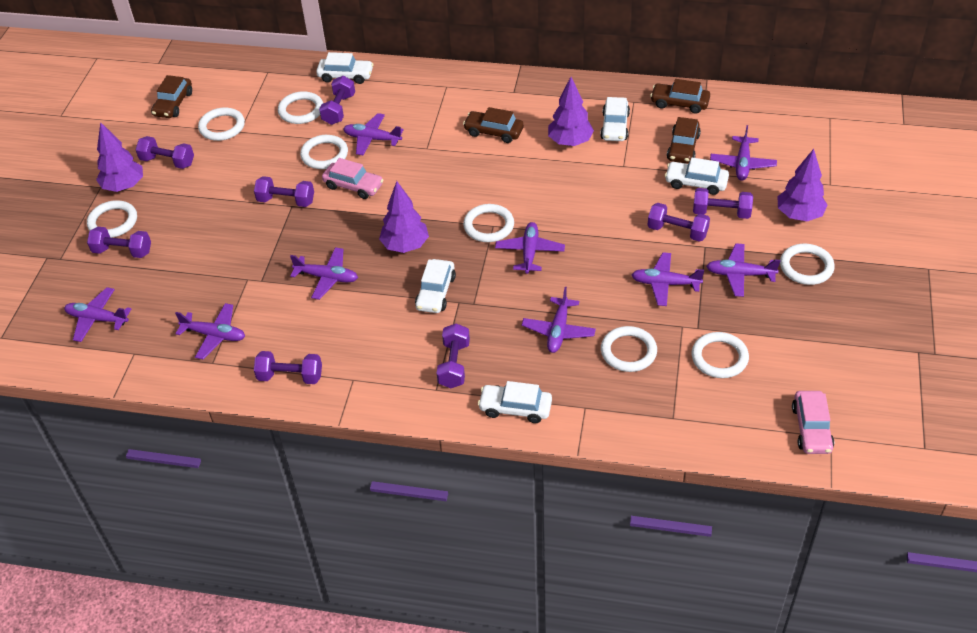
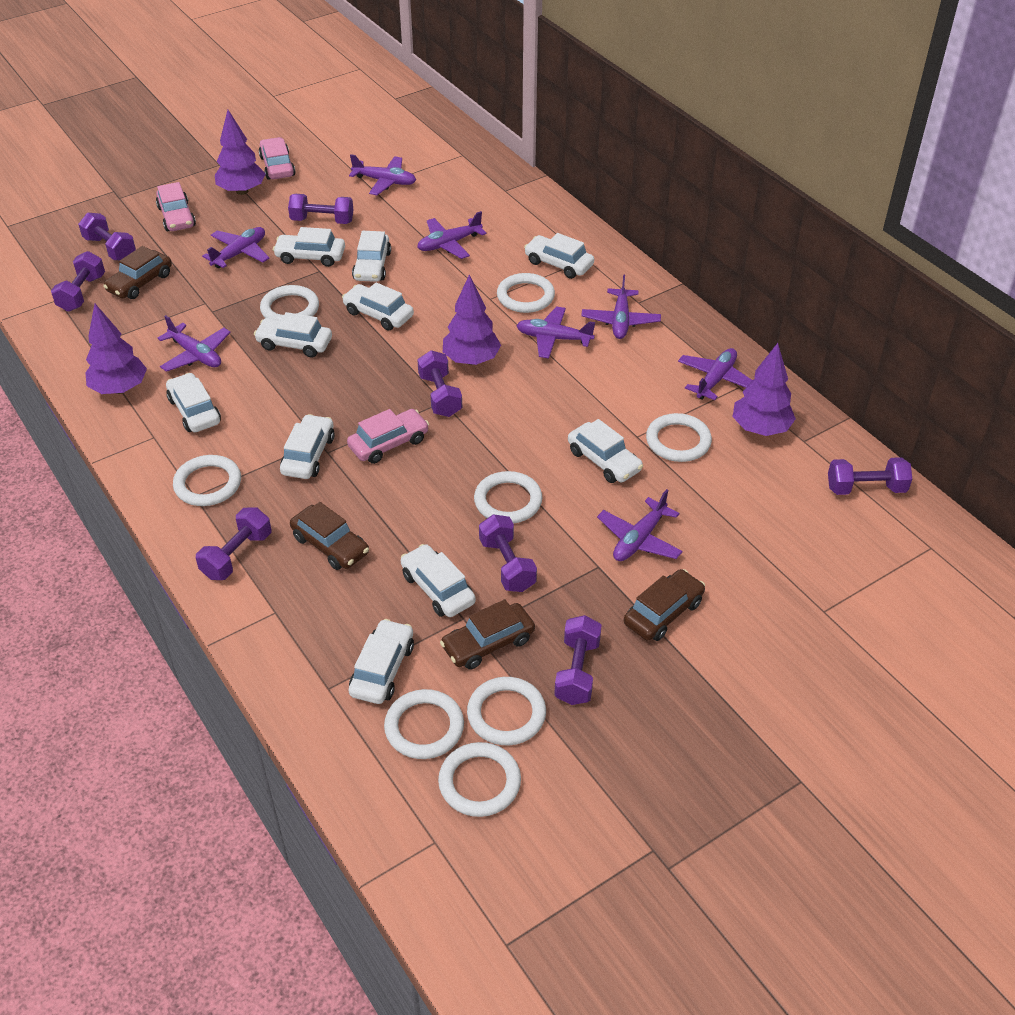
pink car: 2 -> 3
purple plane: 9 -> 8
white car: 5 -> 10

